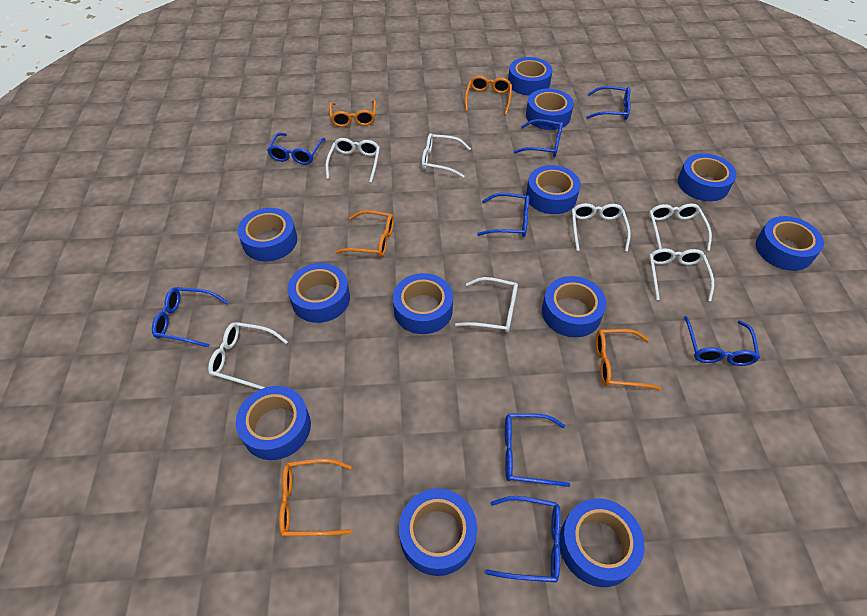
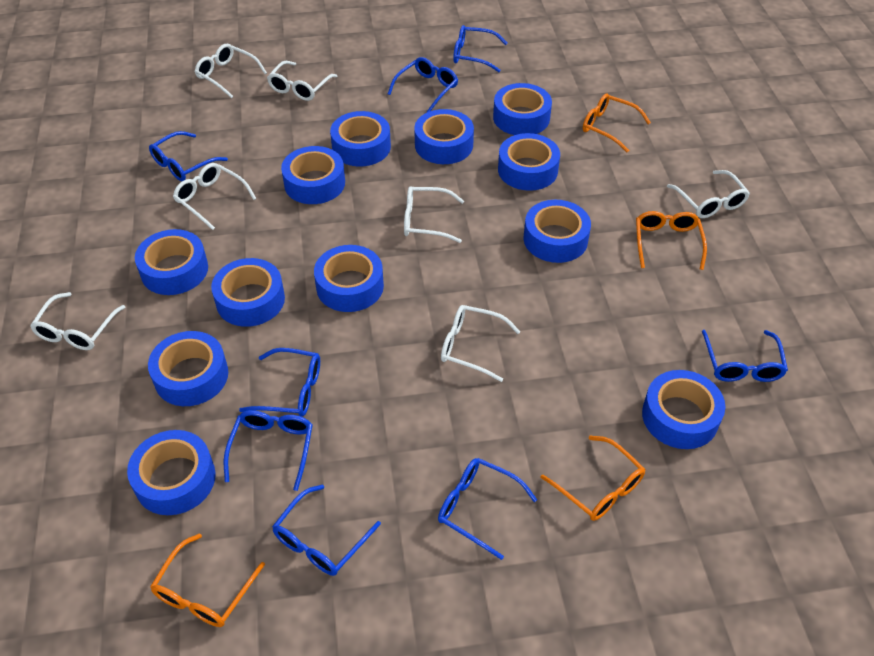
orange glasses: 5 -> 4

